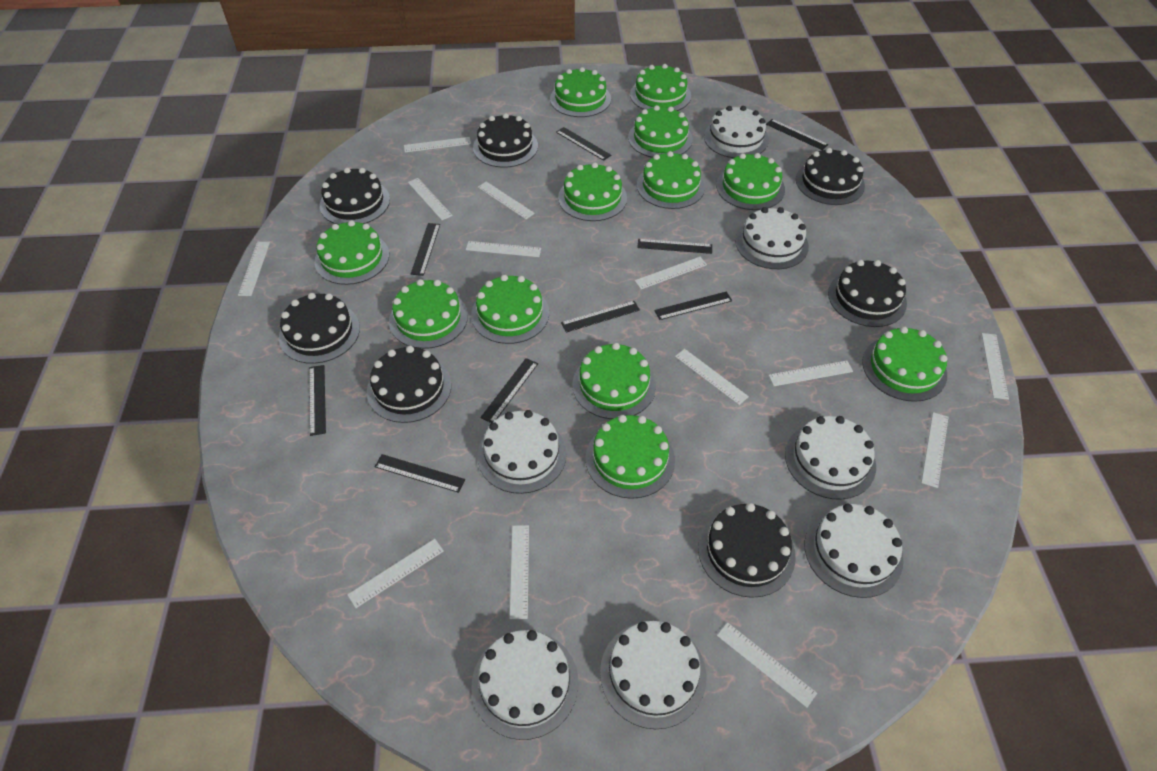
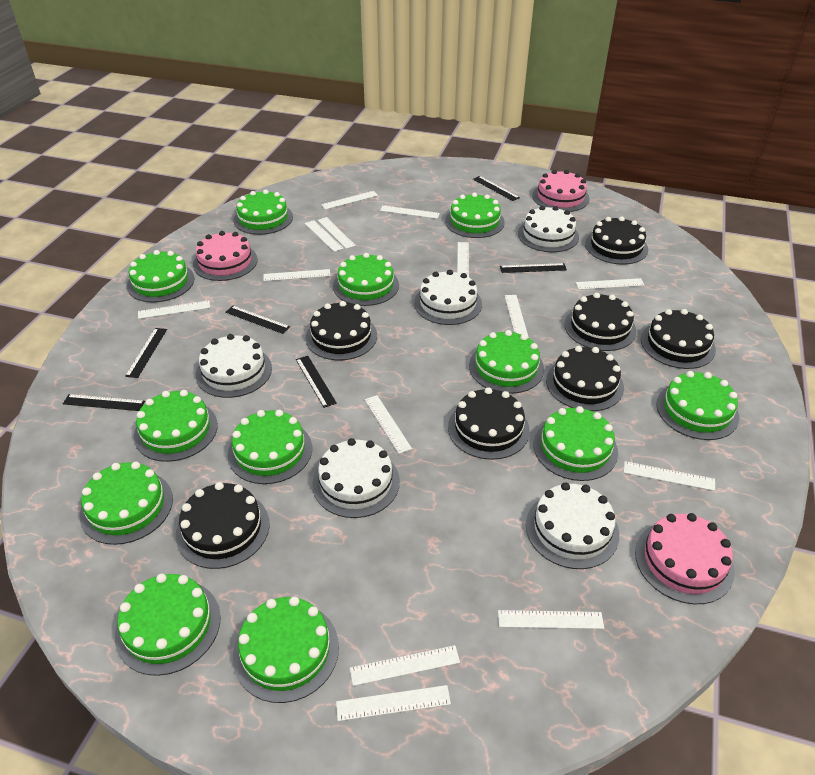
black ruler: 9 -> 6
pink cake: 0 -> 3
white cake: 7 -> 5
white ruler: 13 -> 14

